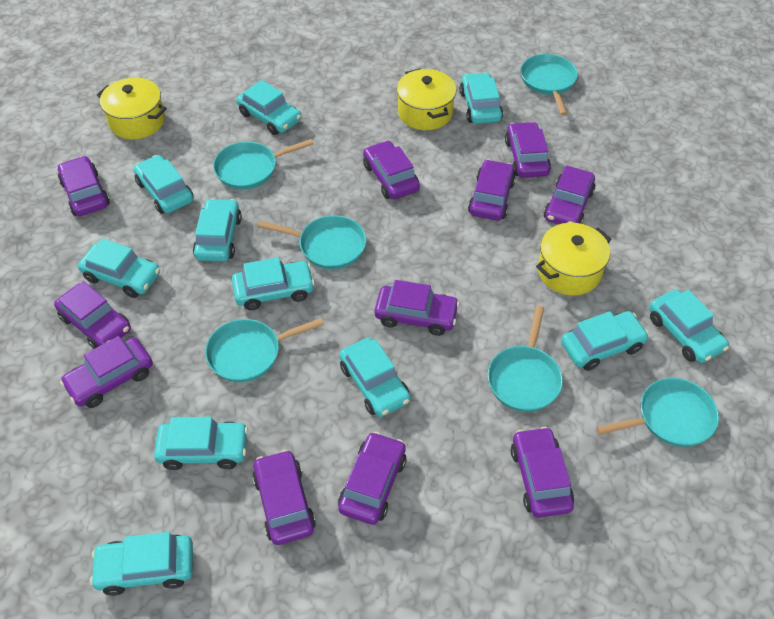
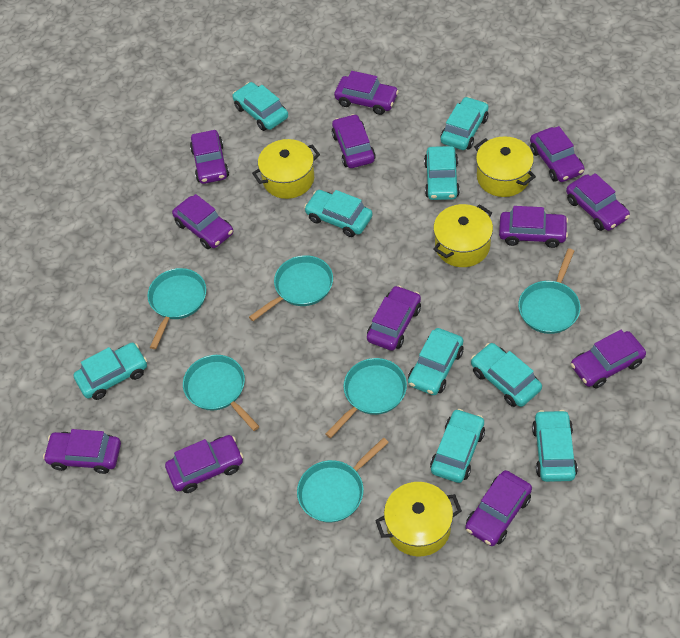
purple car: 11 -> 12
turquoise car: 11 -> 9
yellow pot: 3 -> 4

